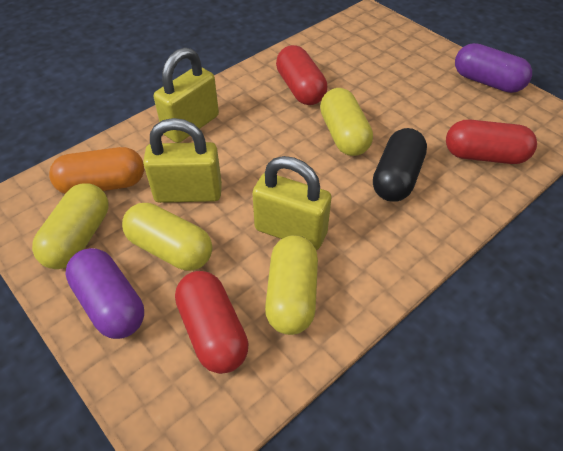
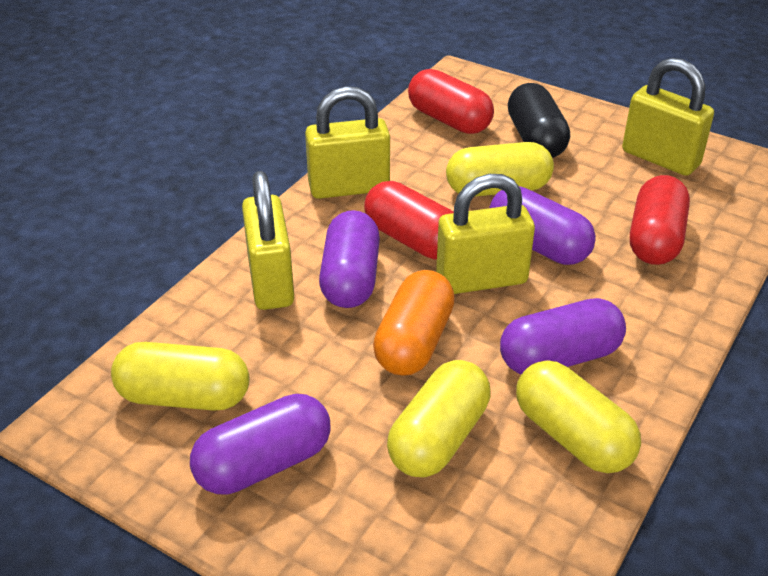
purple capsule: 2 -> 4
yellow padlock: 3 -> 4

